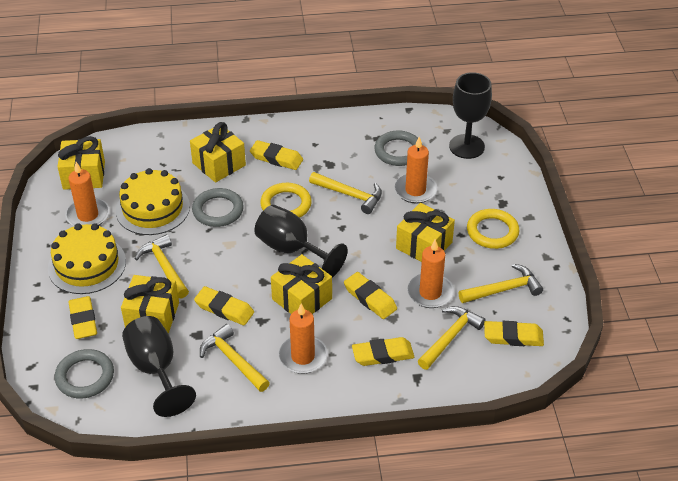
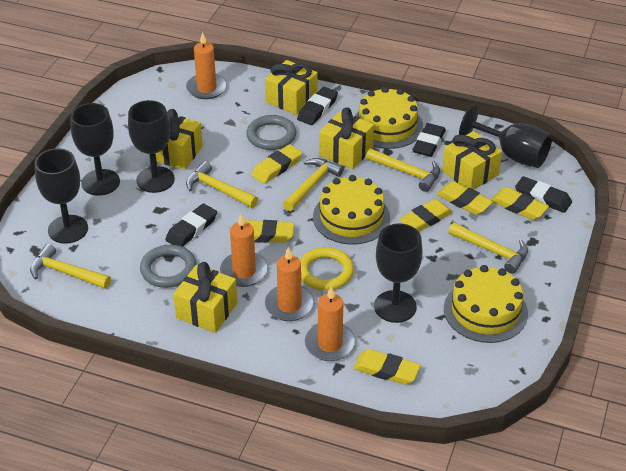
black eraser: 0 -> 4
black goblet: 3 -> 5
grey ring: 3 -> 2
yellow cake: 2 -> 3
yellow ring: 2 -> 1

